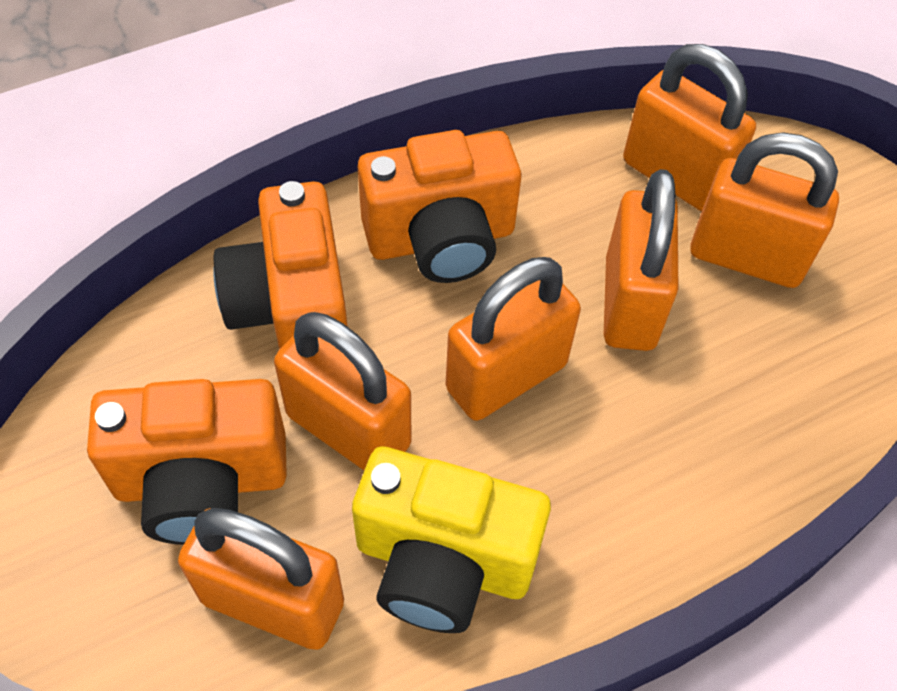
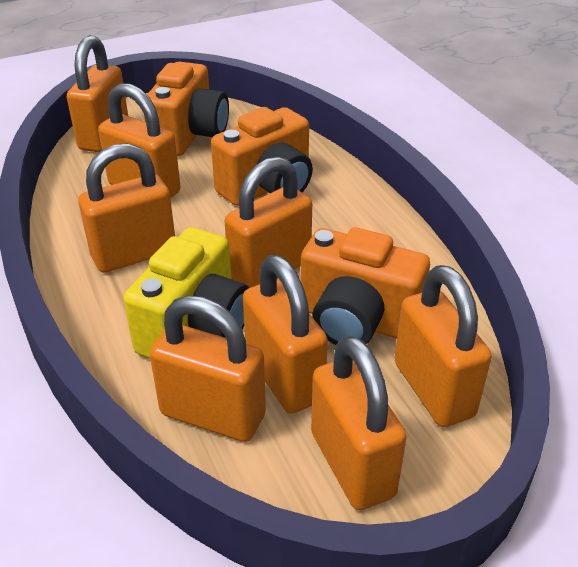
orange padlock: 6 -> 8

